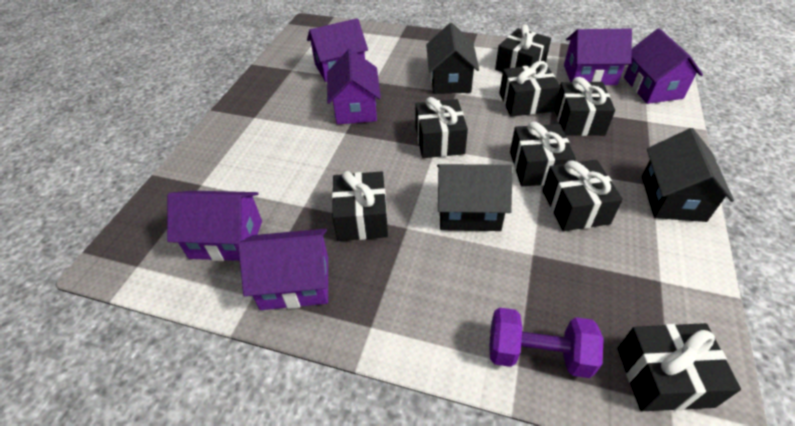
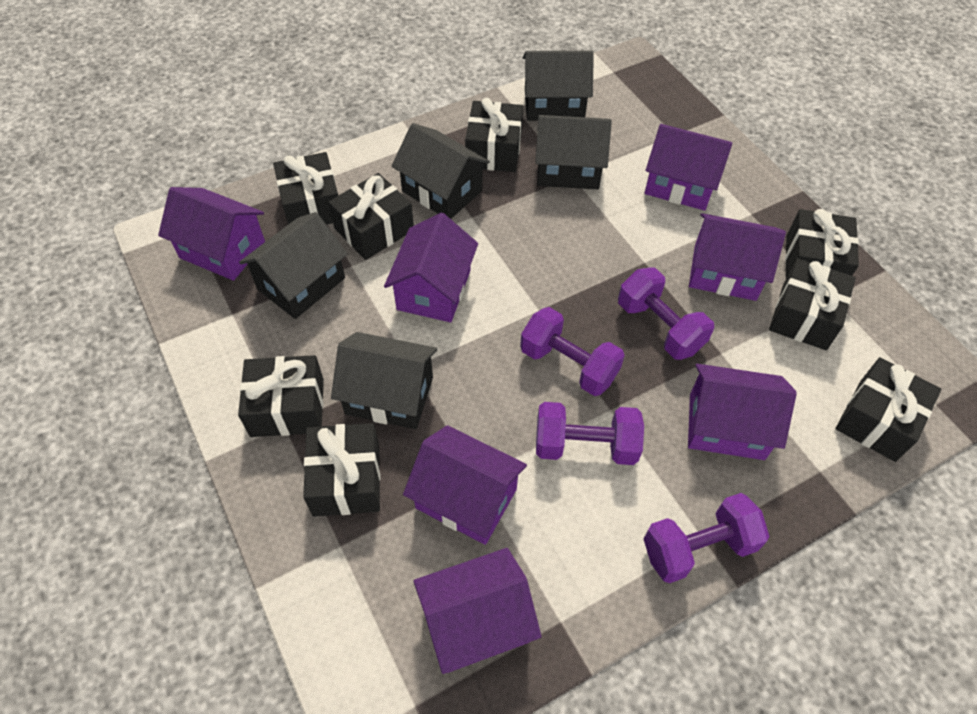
black house: 3 -> 5
purple dumbbell: 1 -> 4
purple house: 6 -> 7

